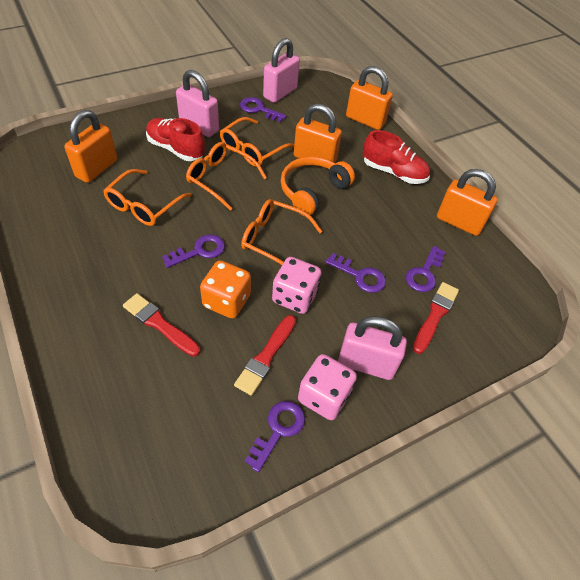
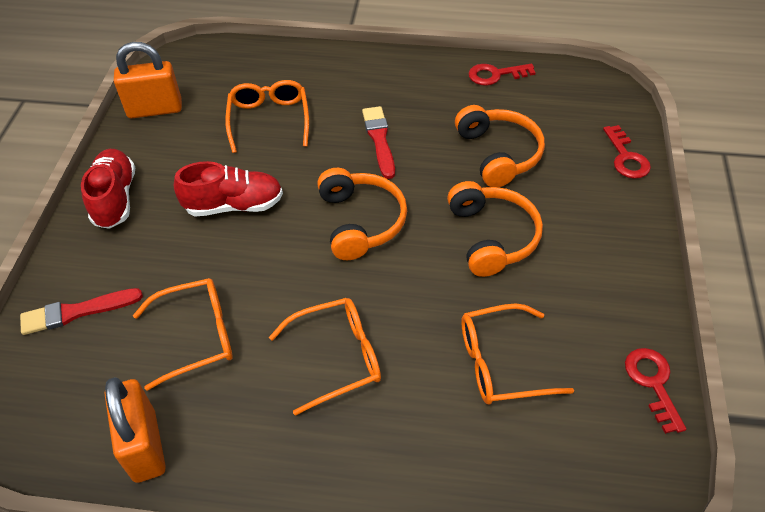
orange dice: 1 -> 0
orange headphones: 1 -> 3
orange padlock: 4 -> 2
pink dice: 2 -> 0
pink padlock: 3 -> 0
purple key: 5 -> 0
red brush: 3 -> 2
red key: 0 -> 3

